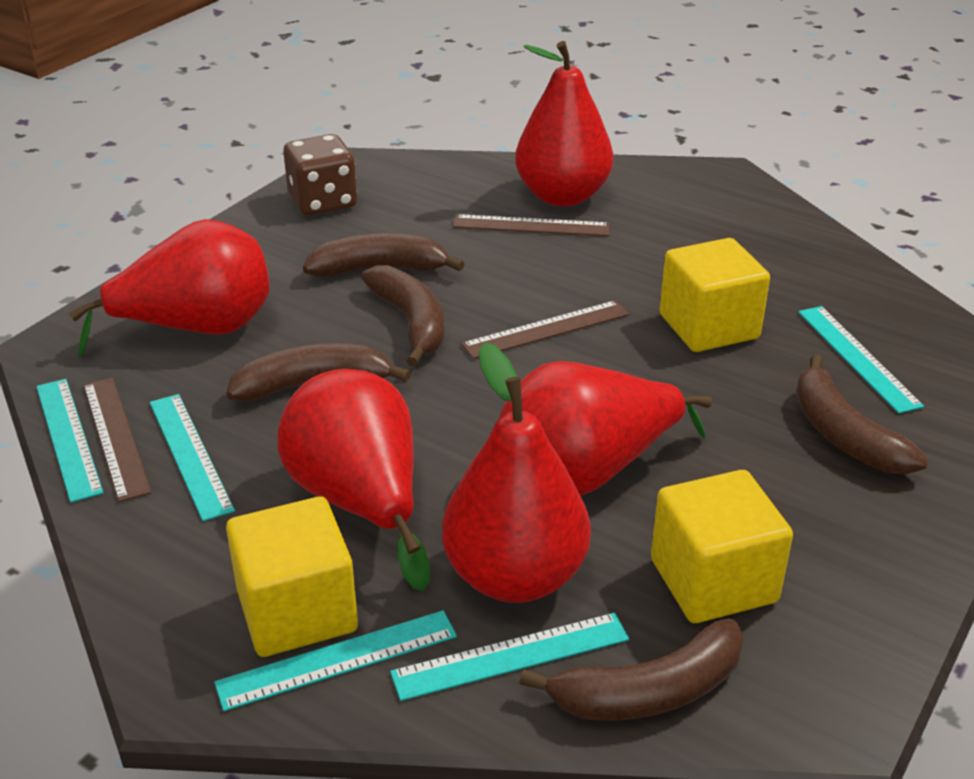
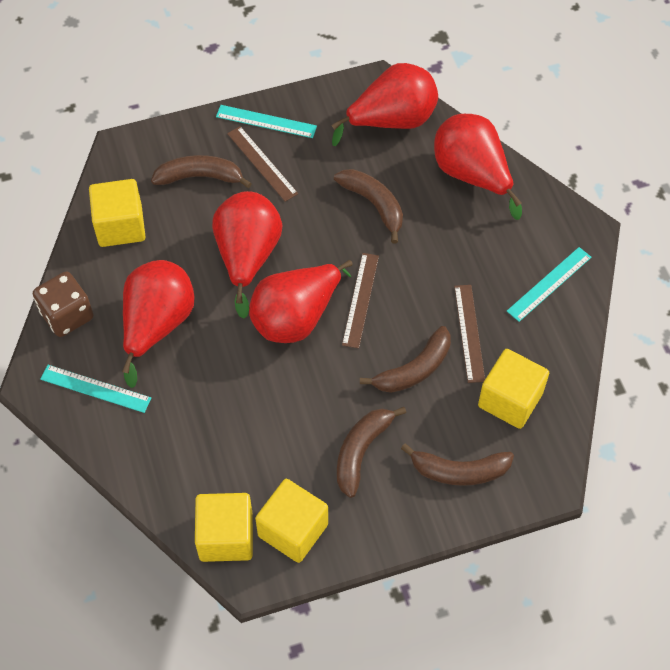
turquoise ruler: 5 -> 3
yellow cube: 3 -> 4

